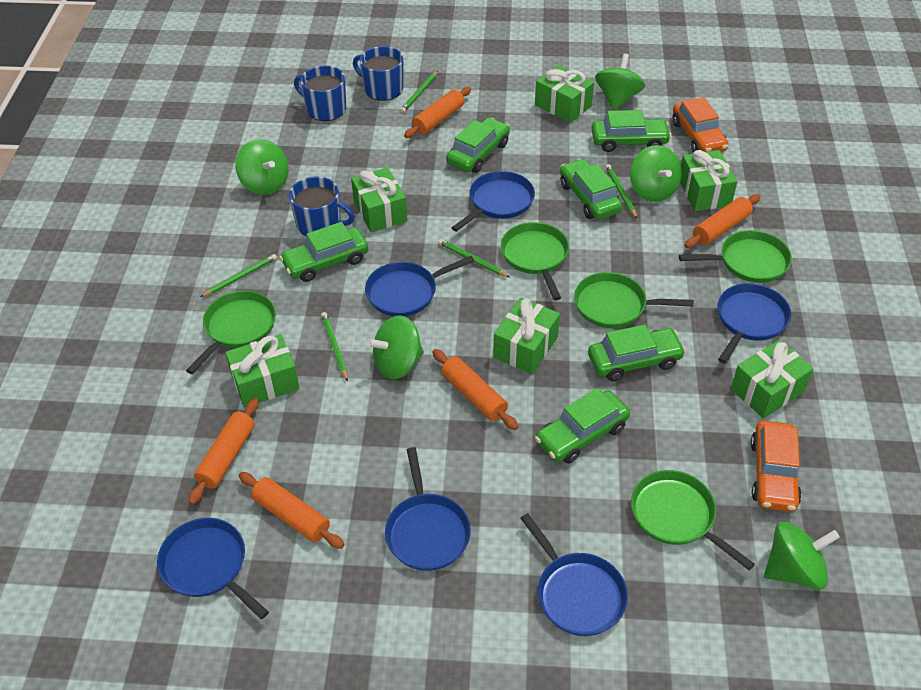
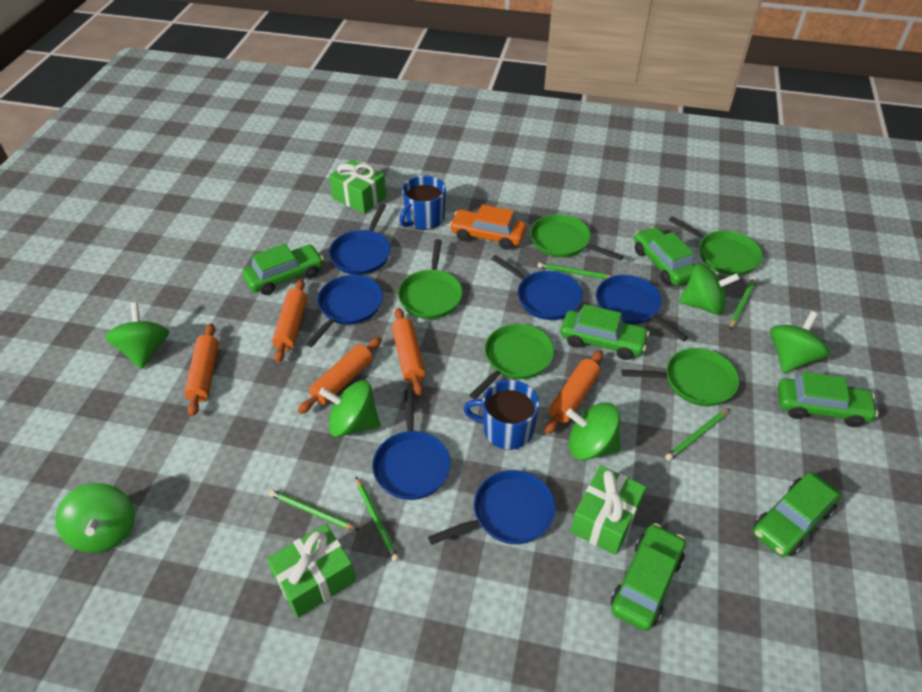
blue mug: 3 -> 2
green gift: 6 -> 3
green spinning top: 5 -> 6
orange car: 2 -> 1

